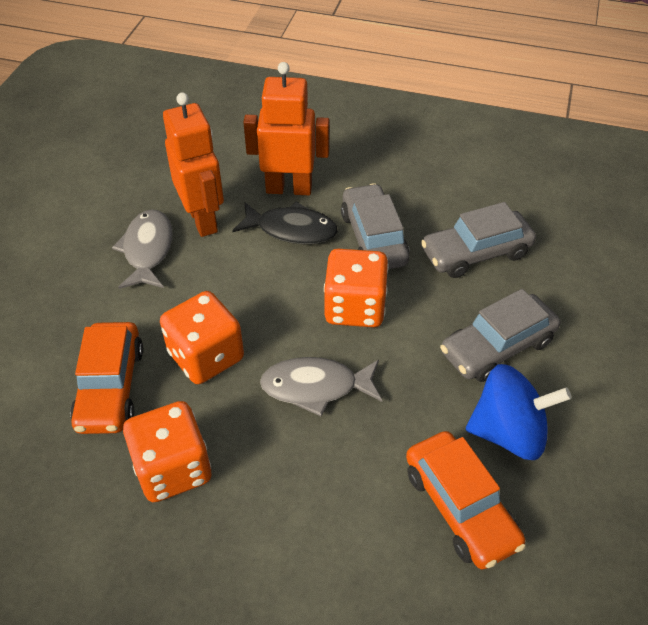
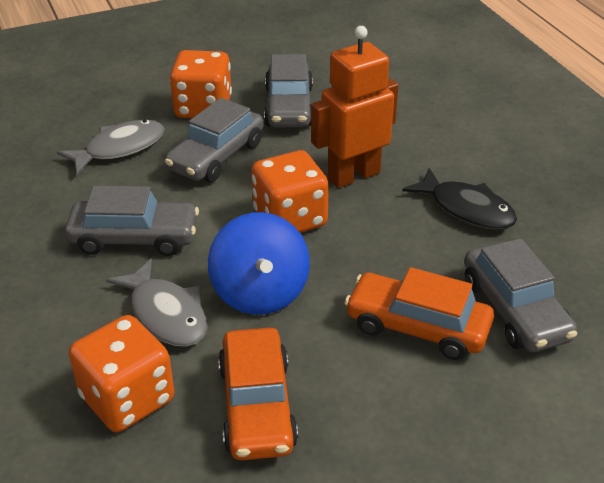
grey car: 3 -> 4
orange robot: 2 -> 1

